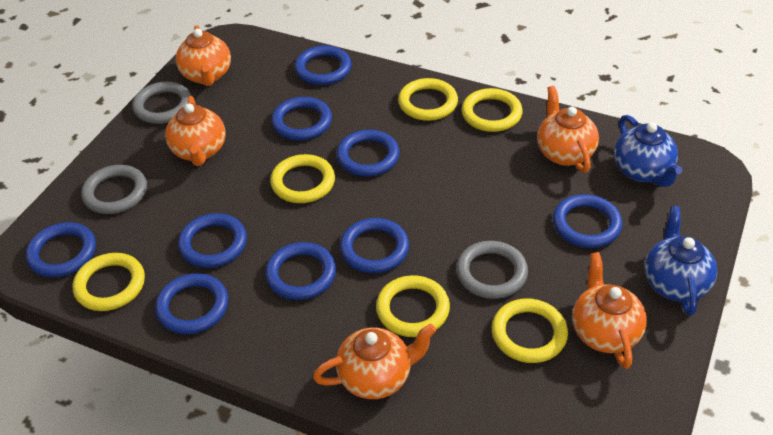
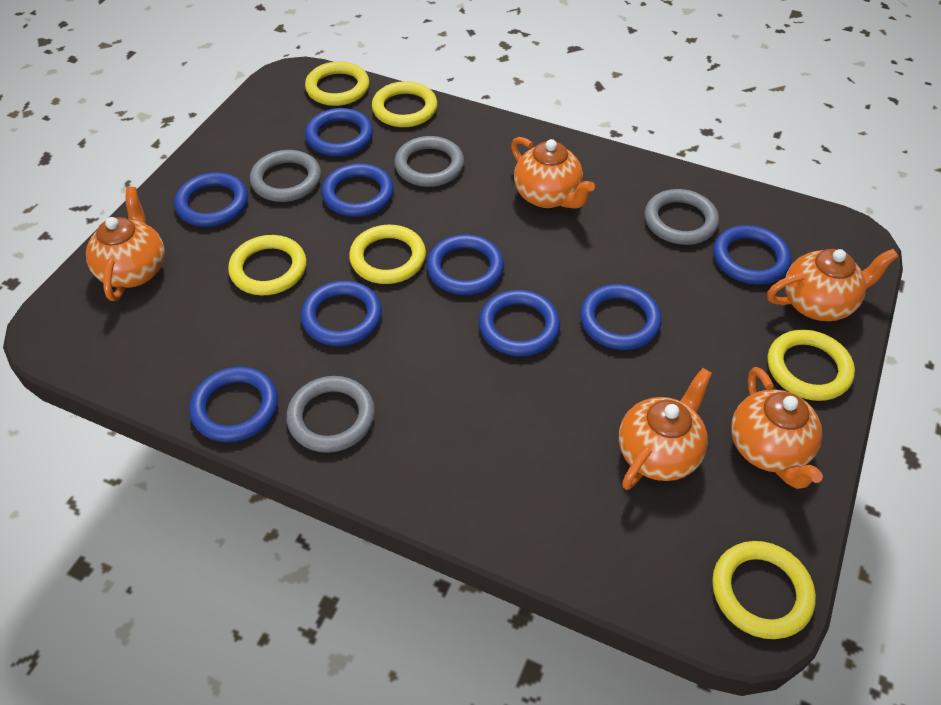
blue teapot: 2 -> 0
grey ring: 3 -> 4

